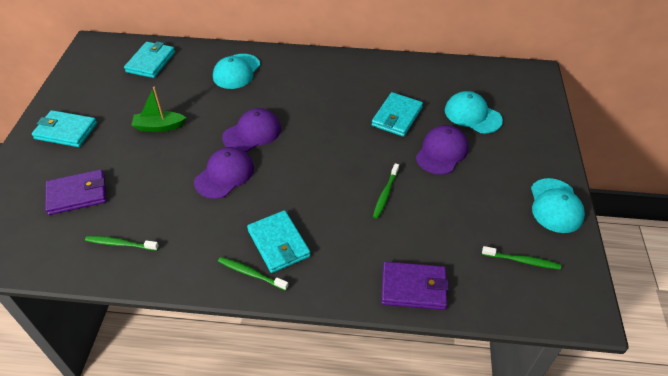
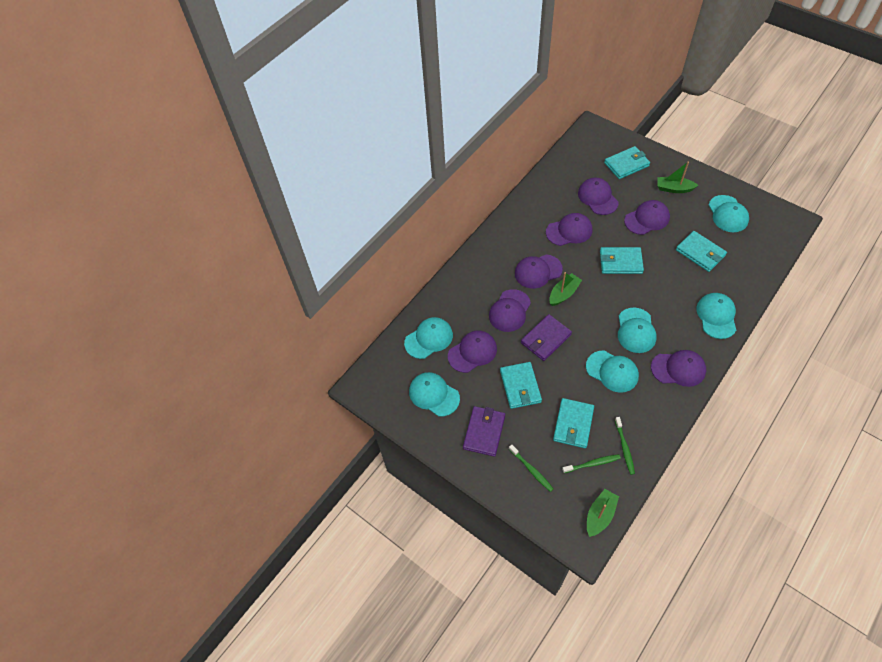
green boat: 1 -> 3
green toothbrush: 4 -> 3
purple cap: 3 -> 7
turquoise cap: 3 -> 6
turquoise wallet: 4 -> 5

